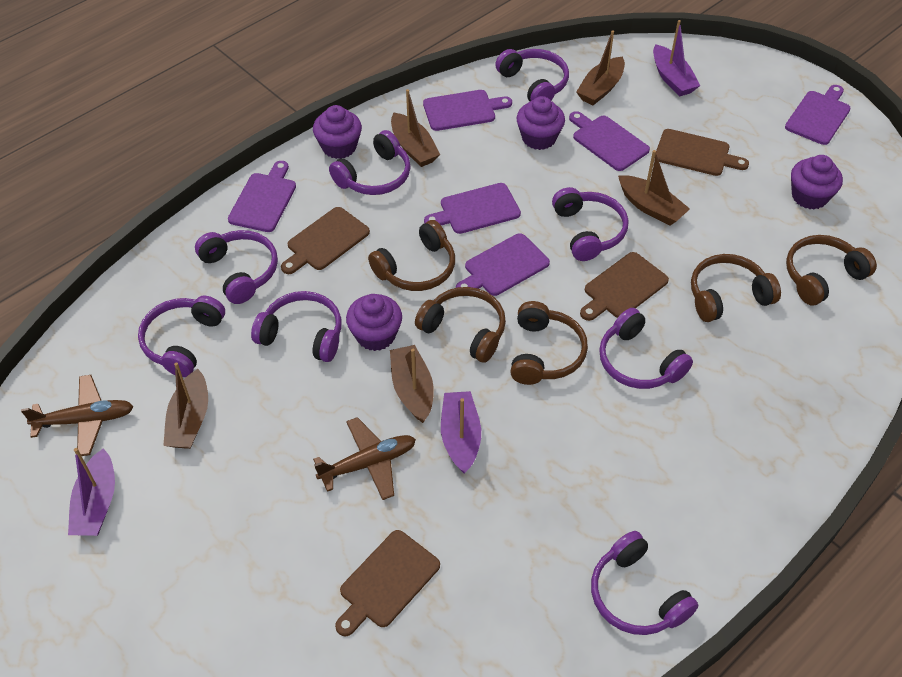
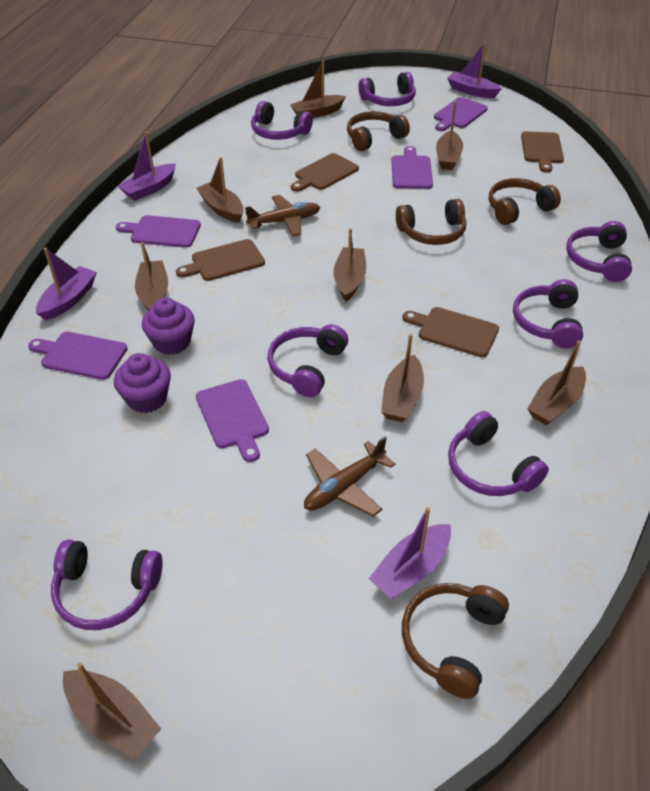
brown boat: 5 -> 8
brown headphones: 5 -> 4
purple boat: 3 -> 4
purple cupcake: 4 -> 2
purple cutting board: 6 -> 5
purple headphones: 8 -> 7

